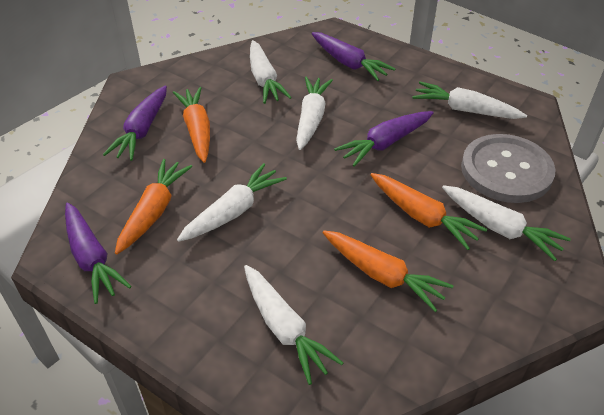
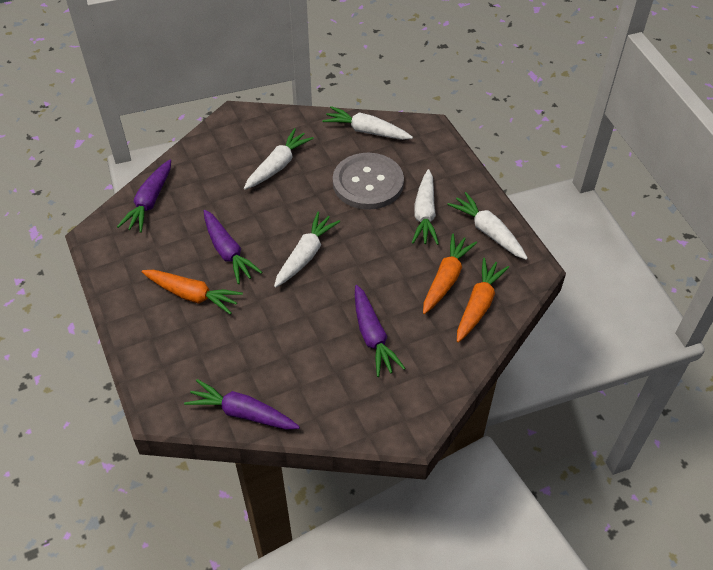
orange carrot: 4 -> 3
white carrot: 6 -> 5

